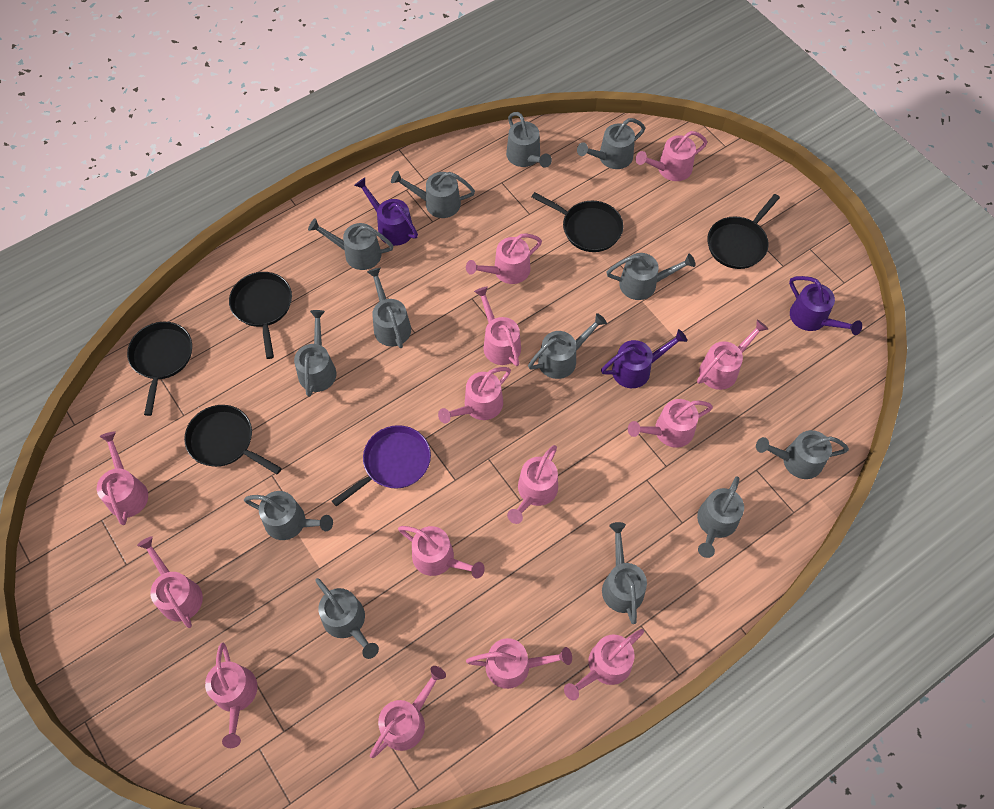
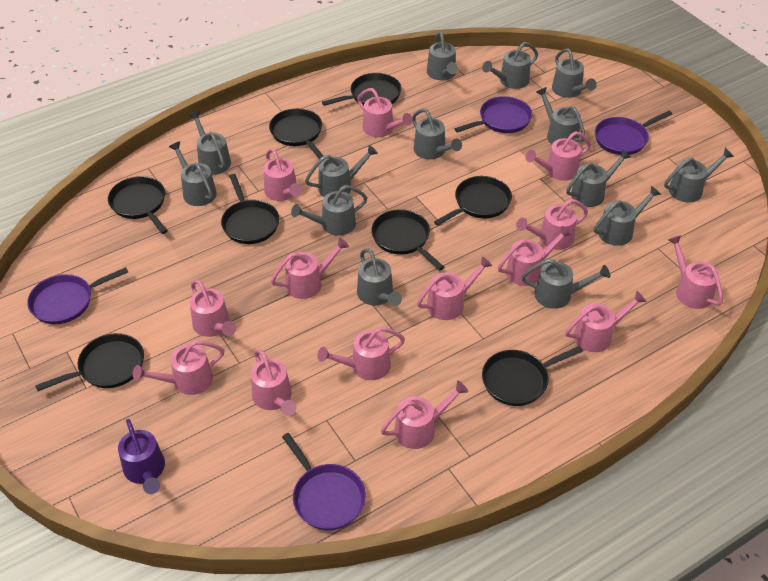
black pan: 5 -> 8
grey watering can: 13 -> 14
purple pan: 1 -> 4
purple watering can: 3 -> 1

